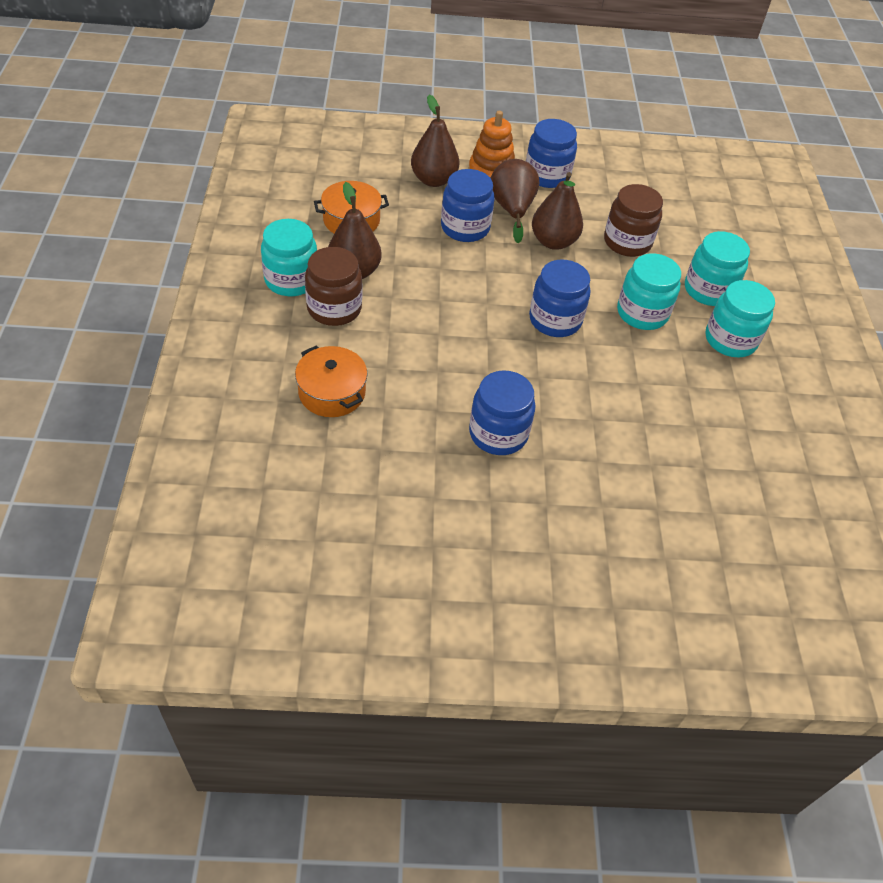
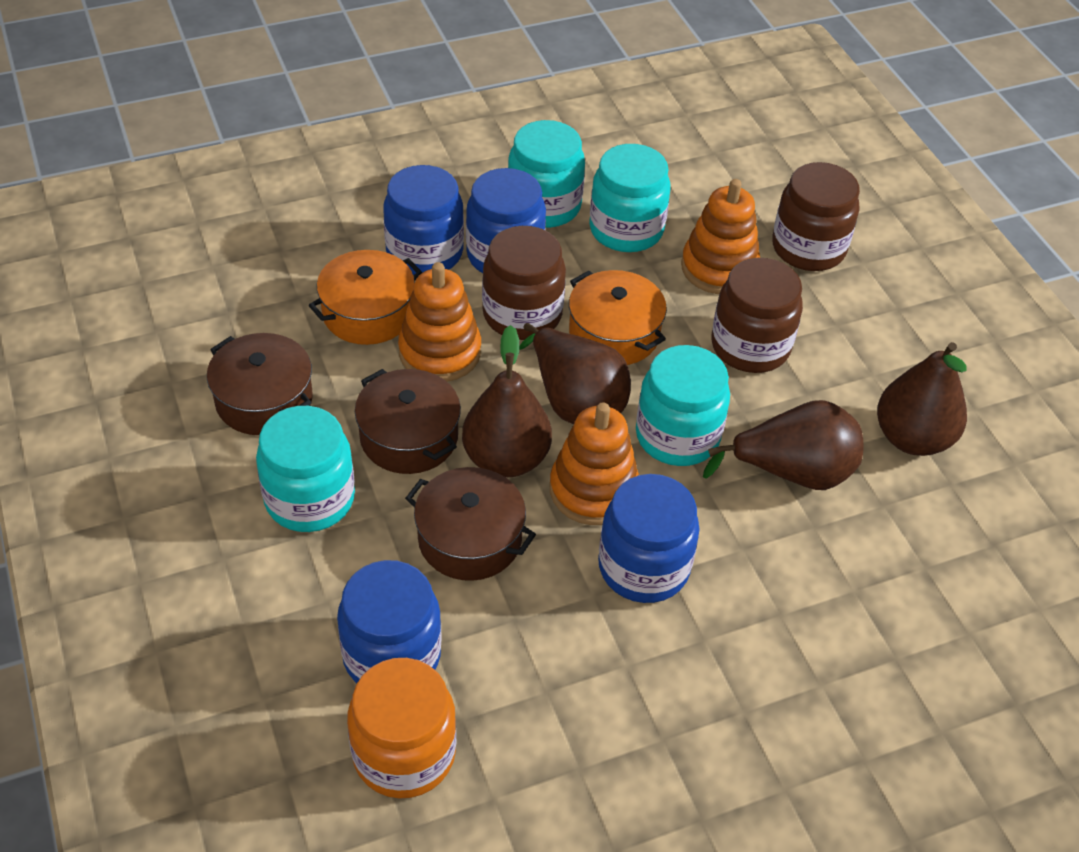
brown jar: 2 -> 3
brown pot: 0 -> 3
orange jar: 0 -> 1
orange stacking toy: 1 -> 3

